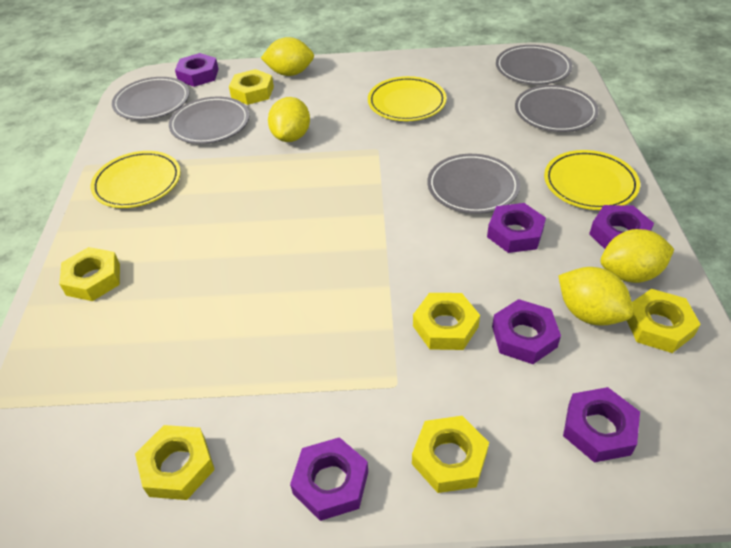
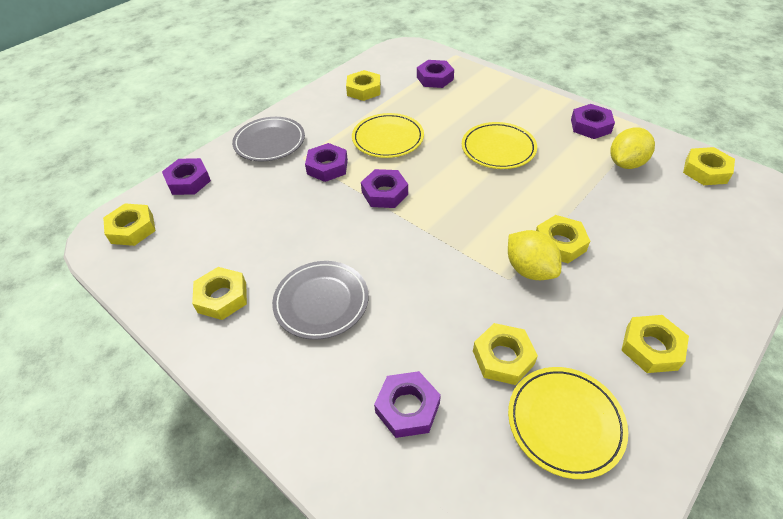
grey plate: 5 -> 2
yellow lemon: 4 -> 2
yellow nut: 6 -> 7

